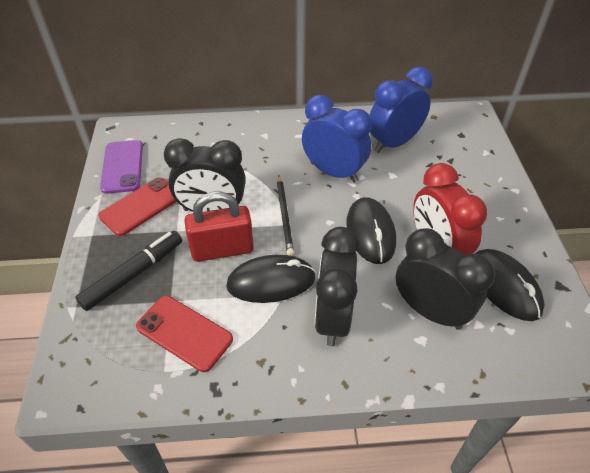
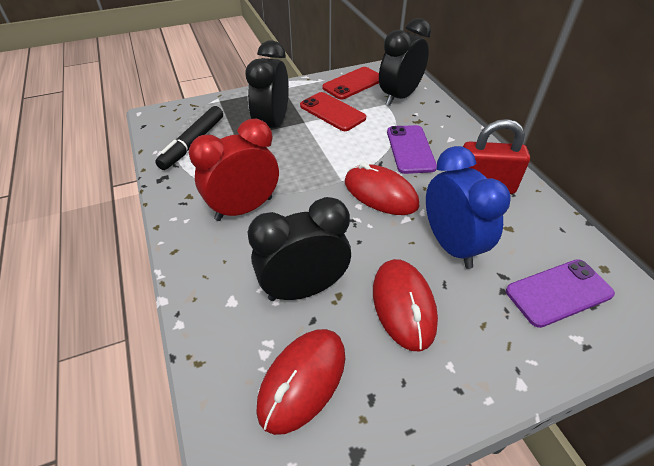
black mouse: 3 -> 0
black pencil: 1 -> 0
blue clock: 2 -> 1
purple phone: 1 -> 2
red mouse: 0 -> 3

